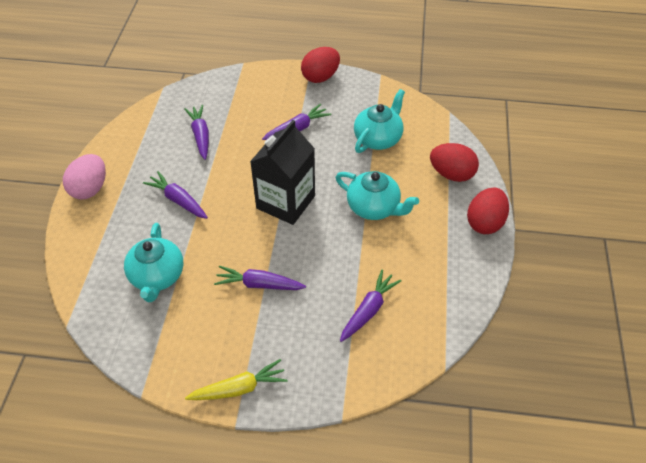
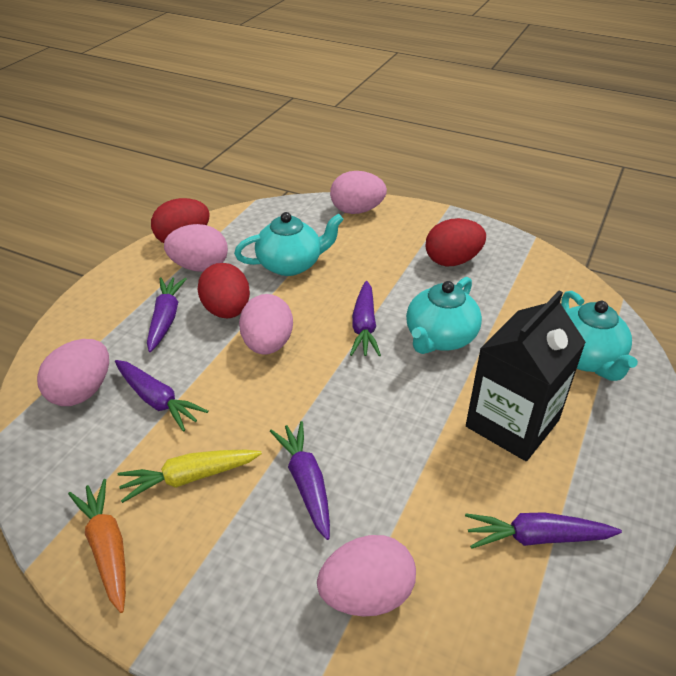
orange carrot: 0 -> 1
pink egg: 1 -> 5

